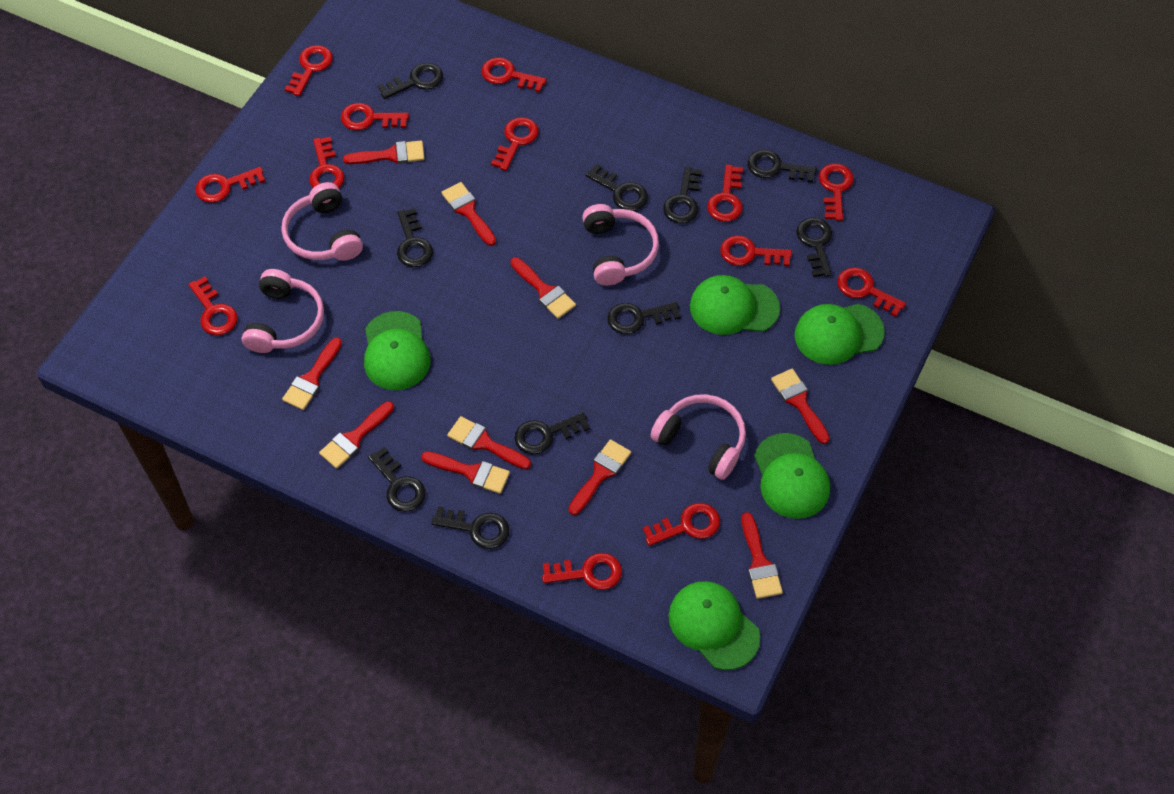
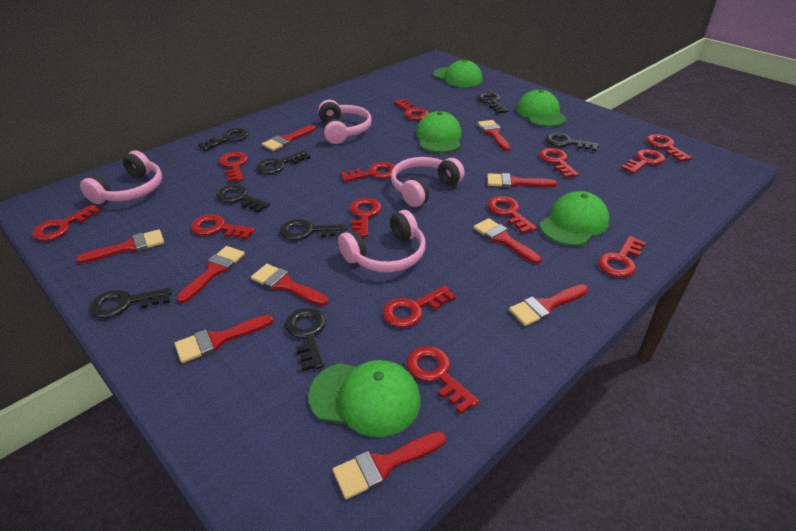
black key: 10 -> 8

